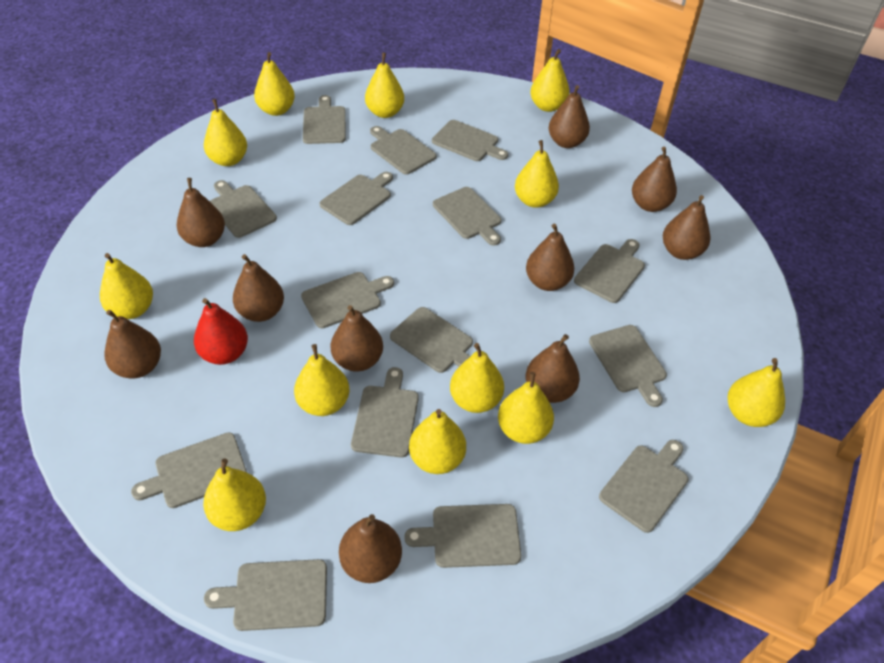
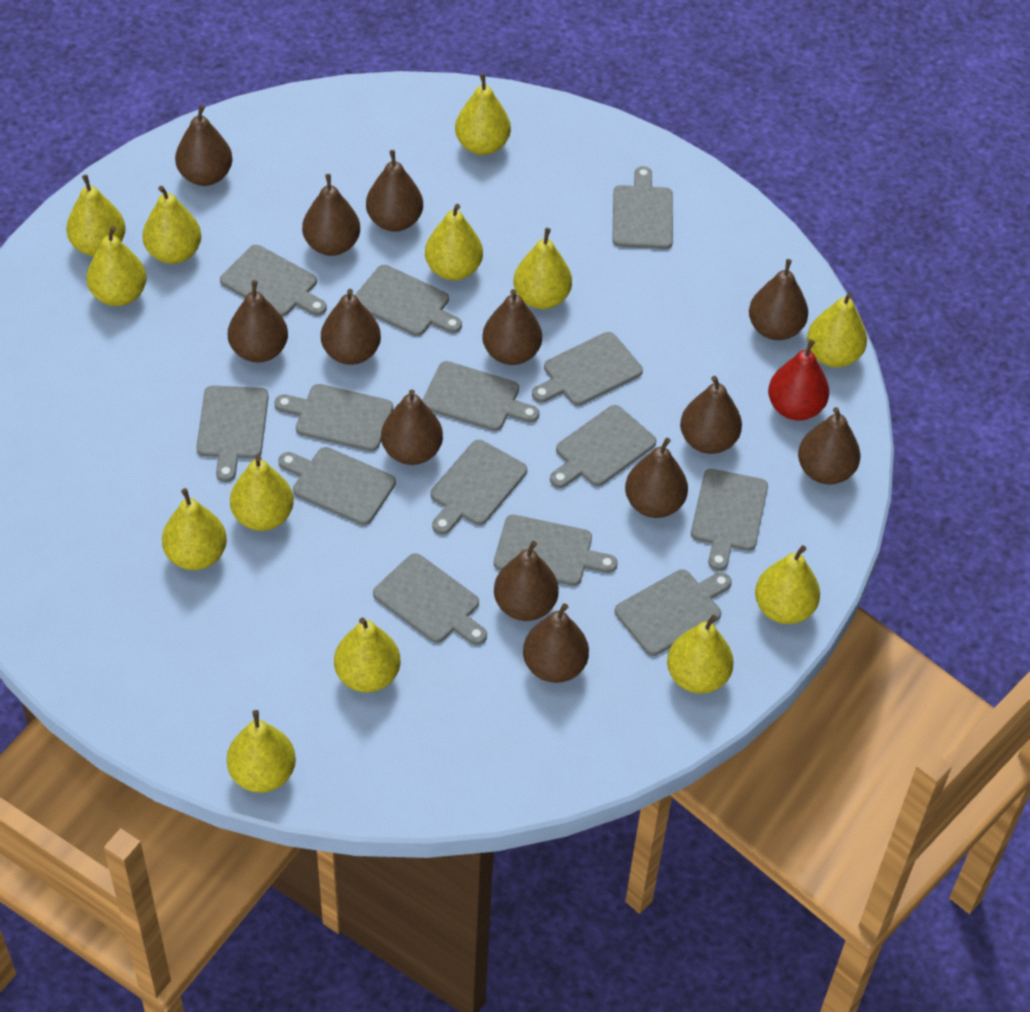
brown pear: 10 -> 13
grey cutting board: 15 -> 14
yellow pear: 12 -> 13

